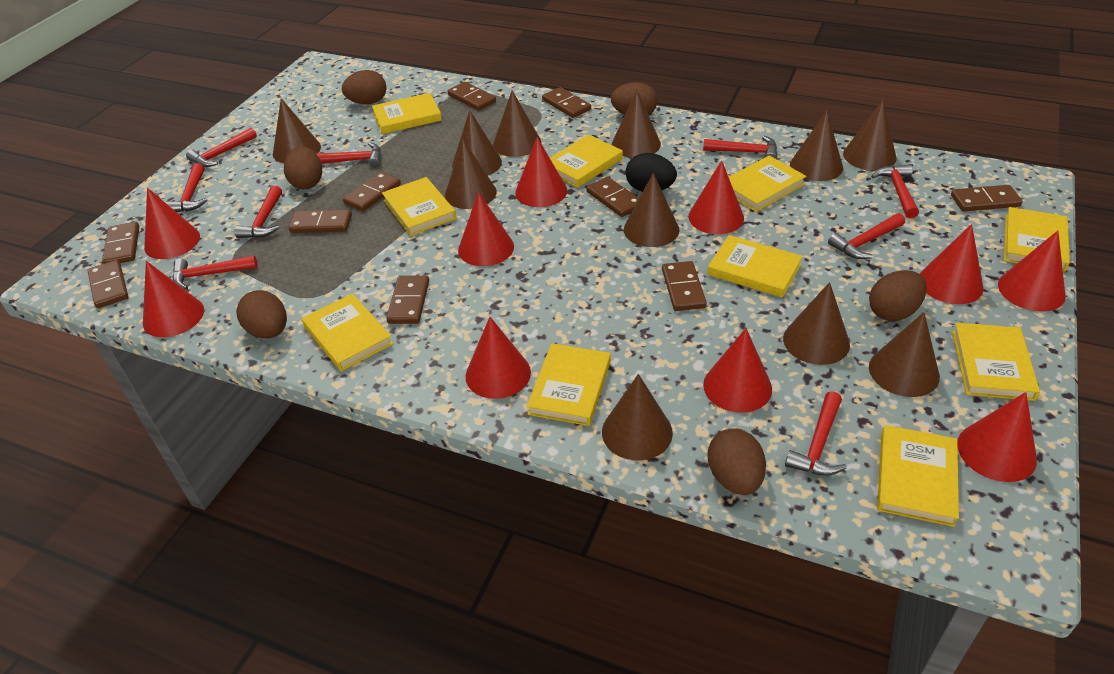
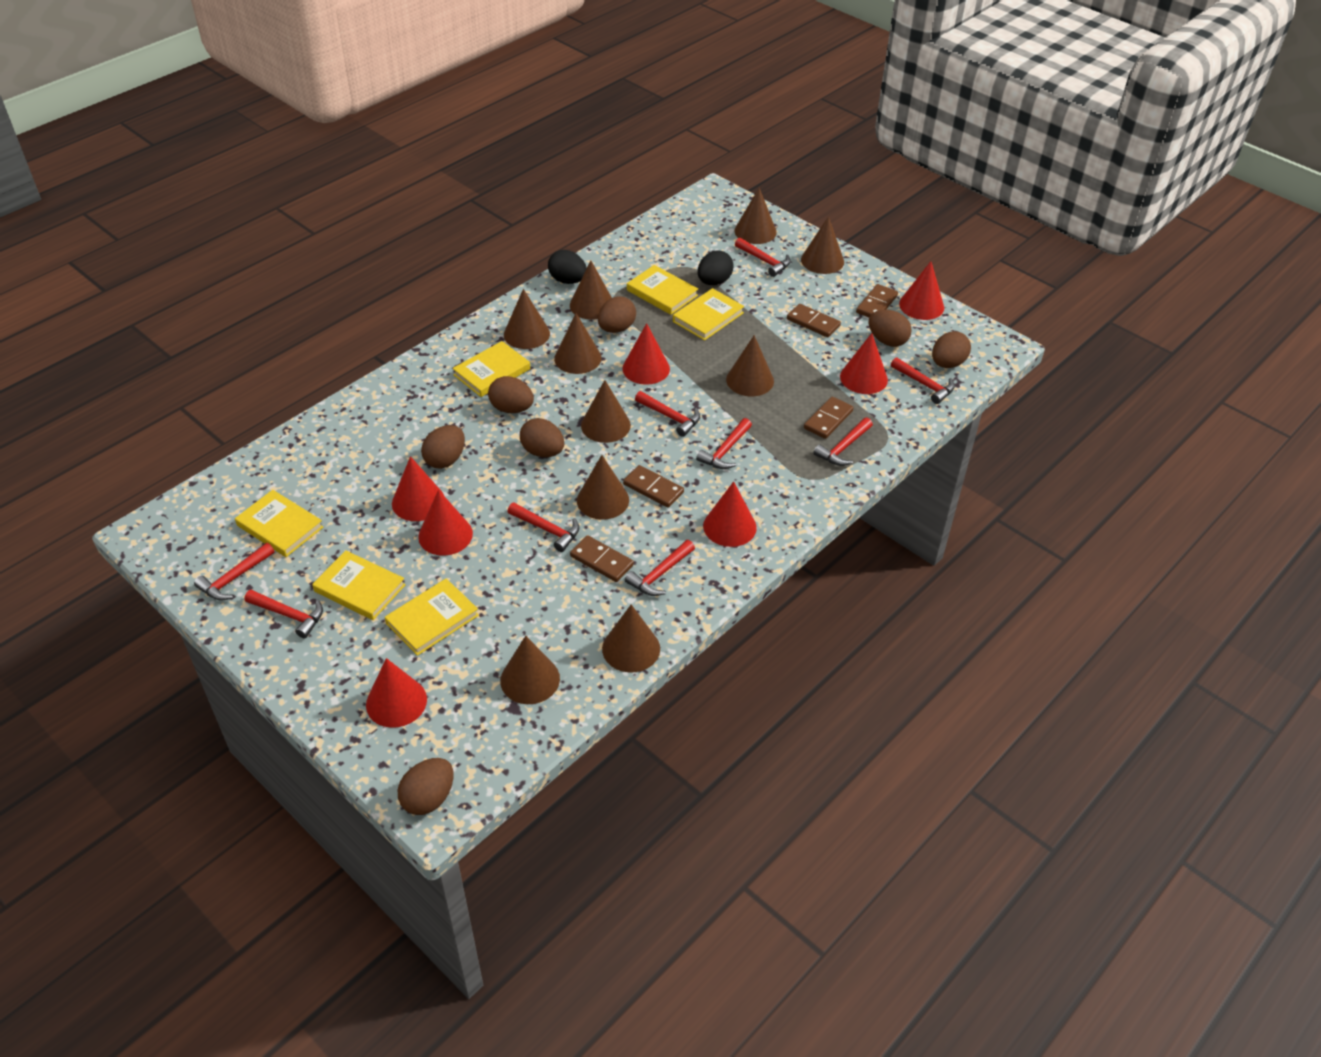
black egg: 1 -> 2
brown cone: 11 -> 10
brown domino: 10 -> 5
brown egg: 6 -> 7
red cone: 10 -> 7
yellow book: 10 -> 6

